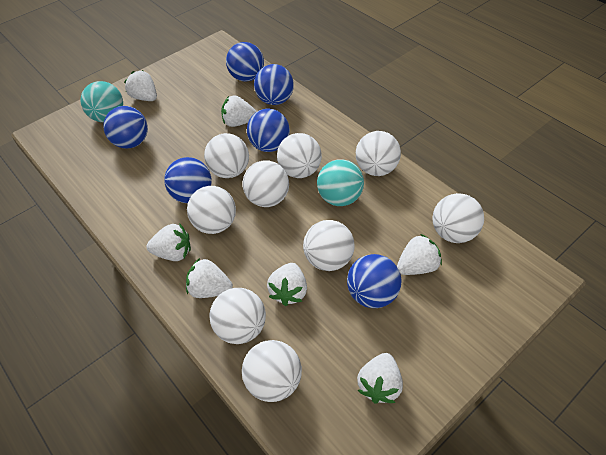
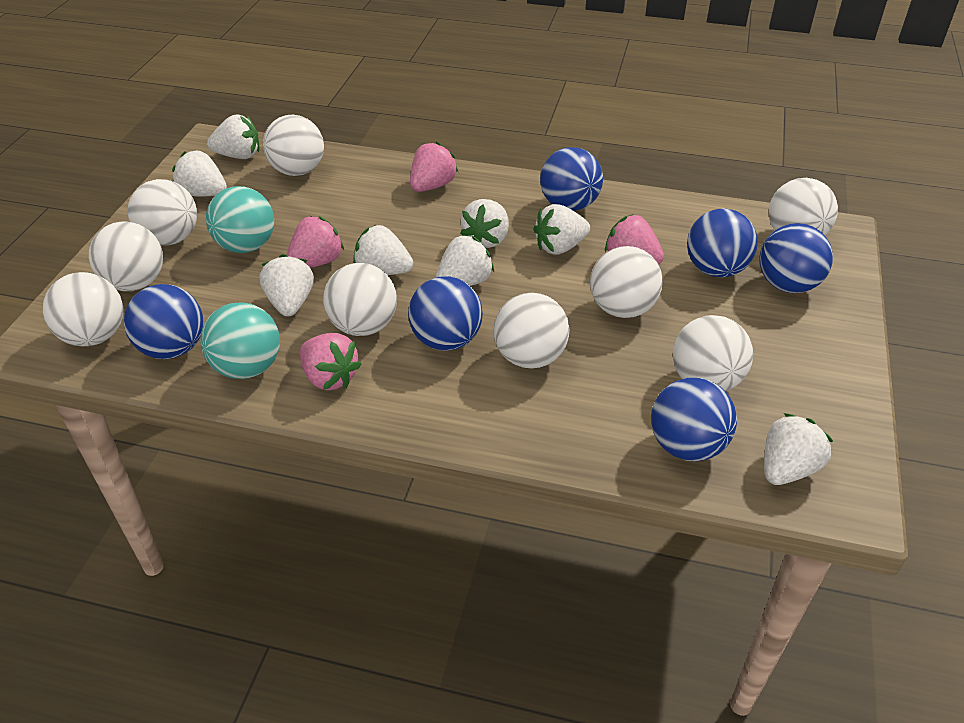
pink strawberry: 0 -> 4
white strawberry: 7 -> 8

